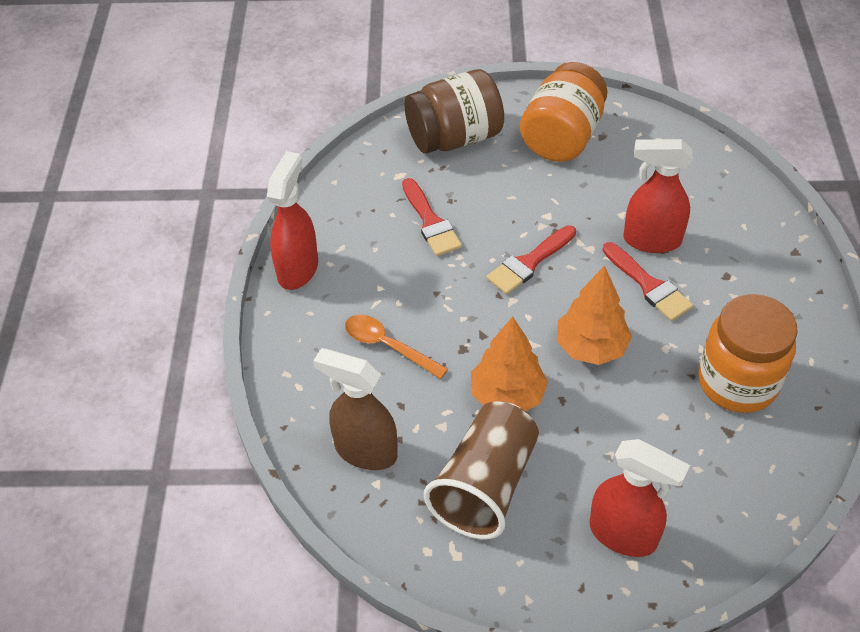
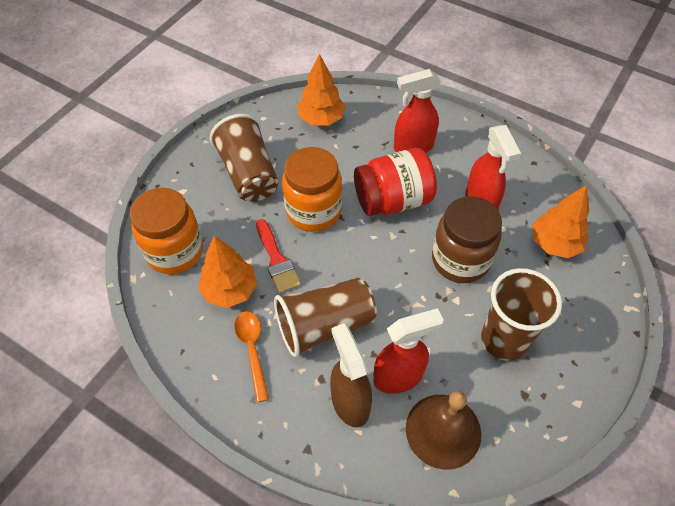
brown bell: 0 -> 1
brown cup: 1 -> 3
orange tree: 2 -> 3
red brush: 3 -> 1
red jar: 0 -> 1

